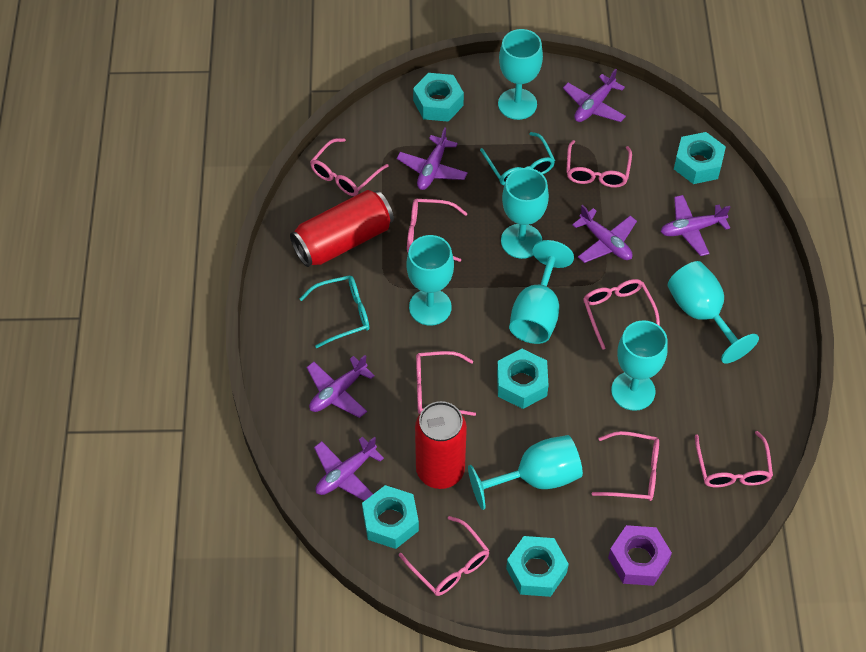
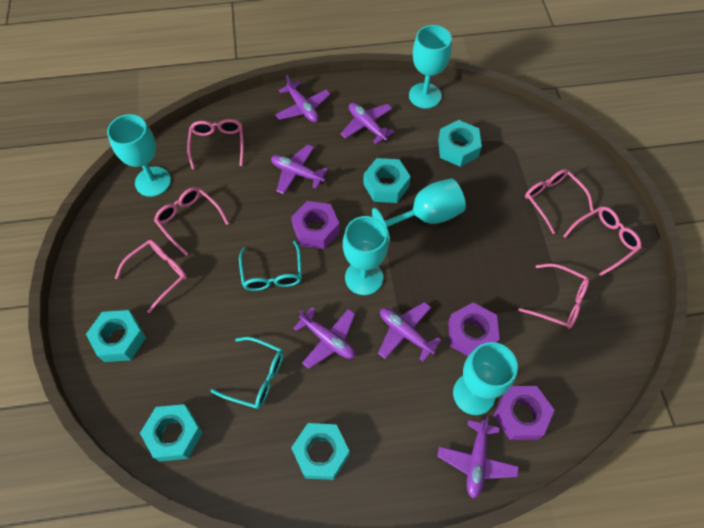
pink glasses: 8 -> 6
purple nut: 1 -> 3
red can: 2 -> 0
turquoise goblet: 7 -> 5

